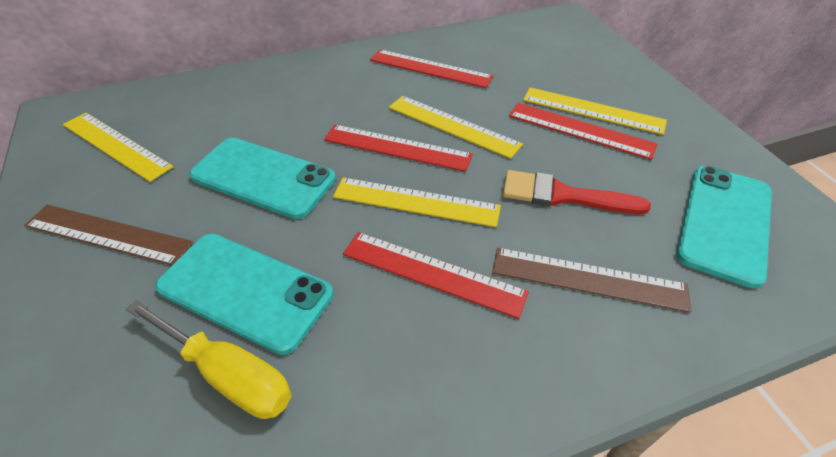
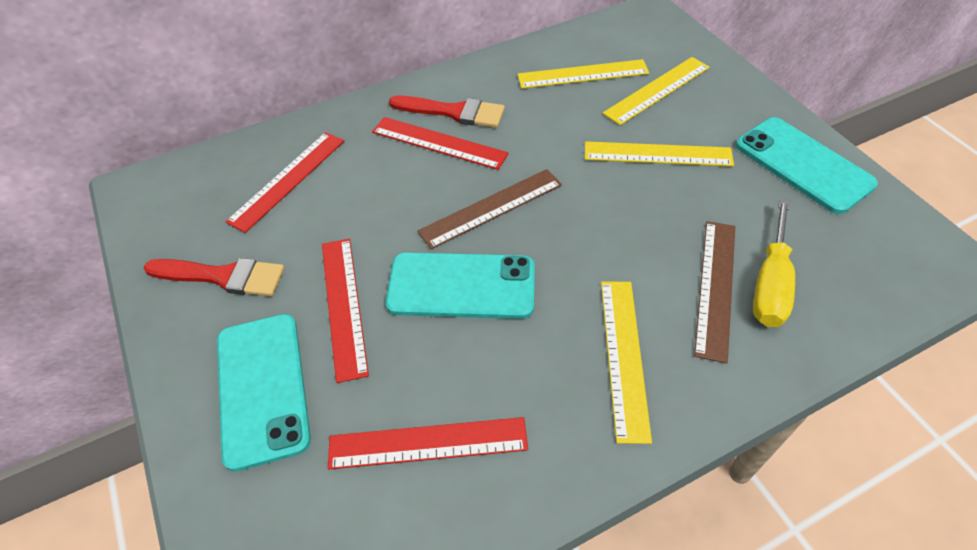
red brush: 1 -> 2

